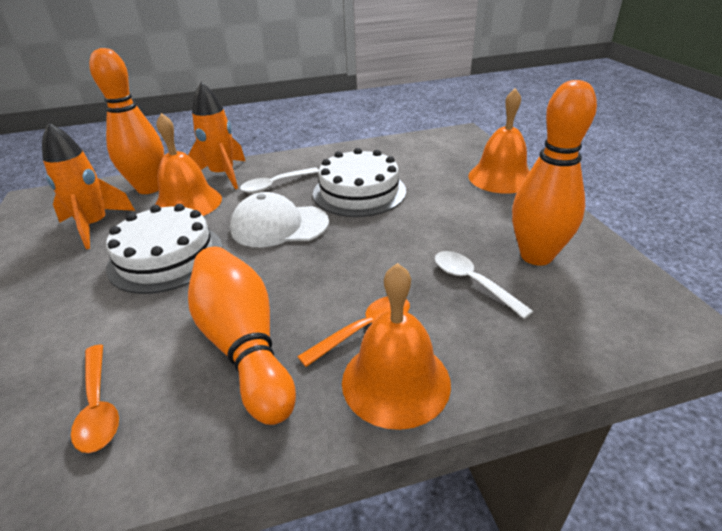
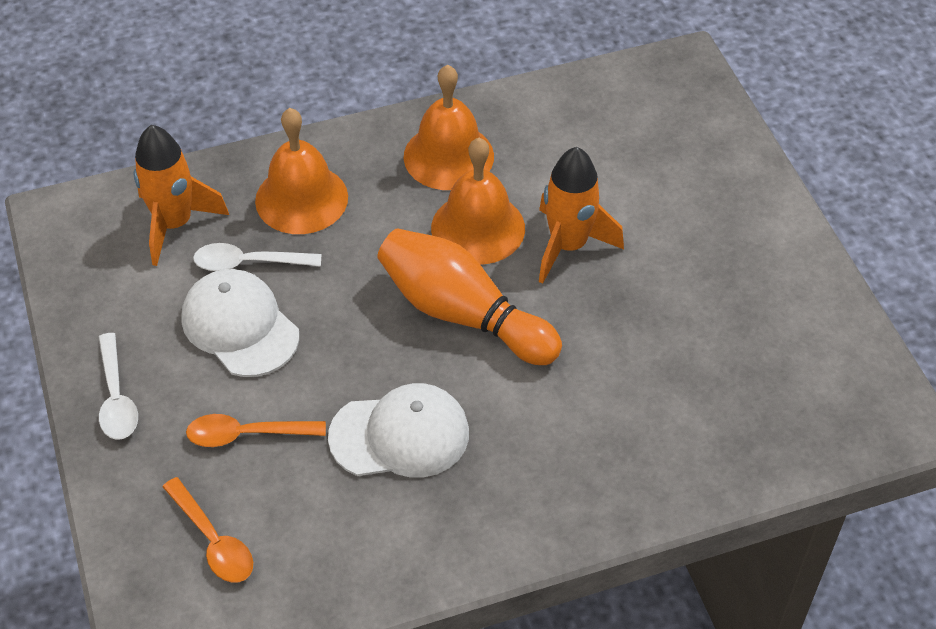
orange bowling pin: 3 -> 1
white cake: 2 -> 0
white cap: 1 -> 2

